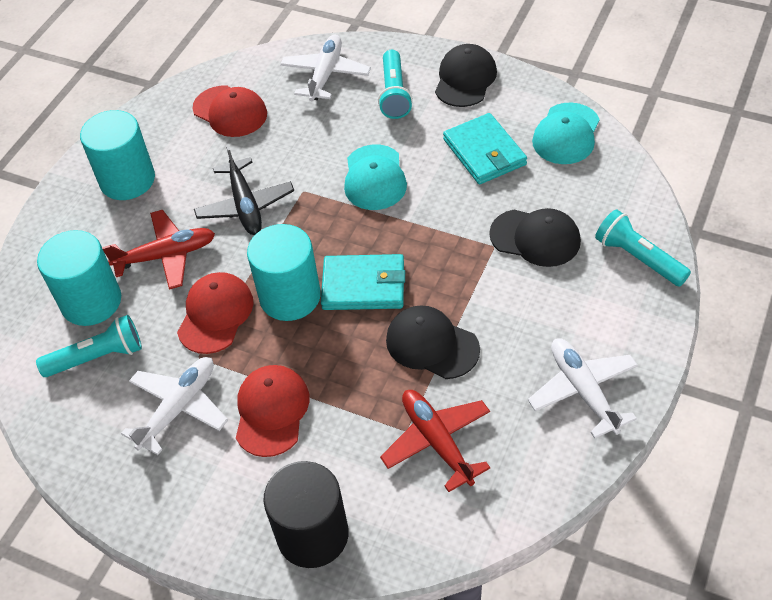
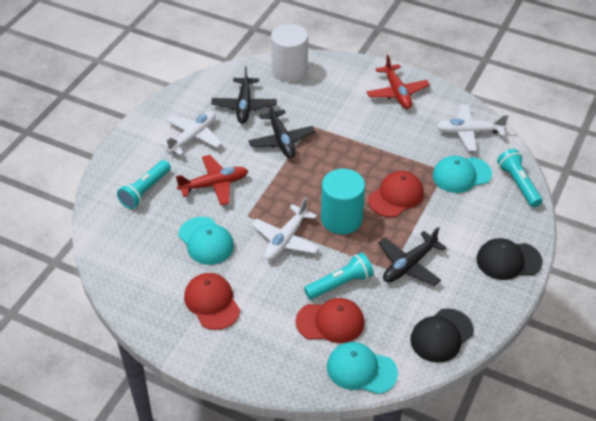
black cap: 3 -> 2
black cylinder: 1 -> 0
black plane: 1 -> 3
turquoise cap: 2 -> 3
turquoise cylinder: 3 -> 1
turquoise wallet: 2 -> 0
white cylinder: 0 -> 1

